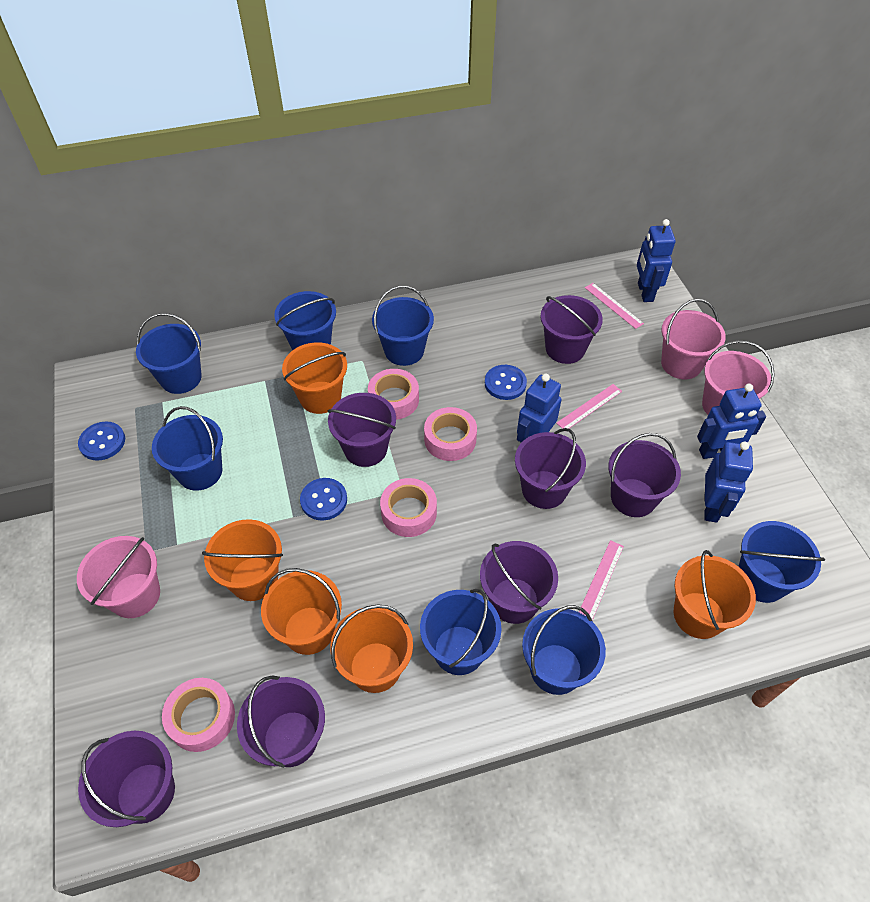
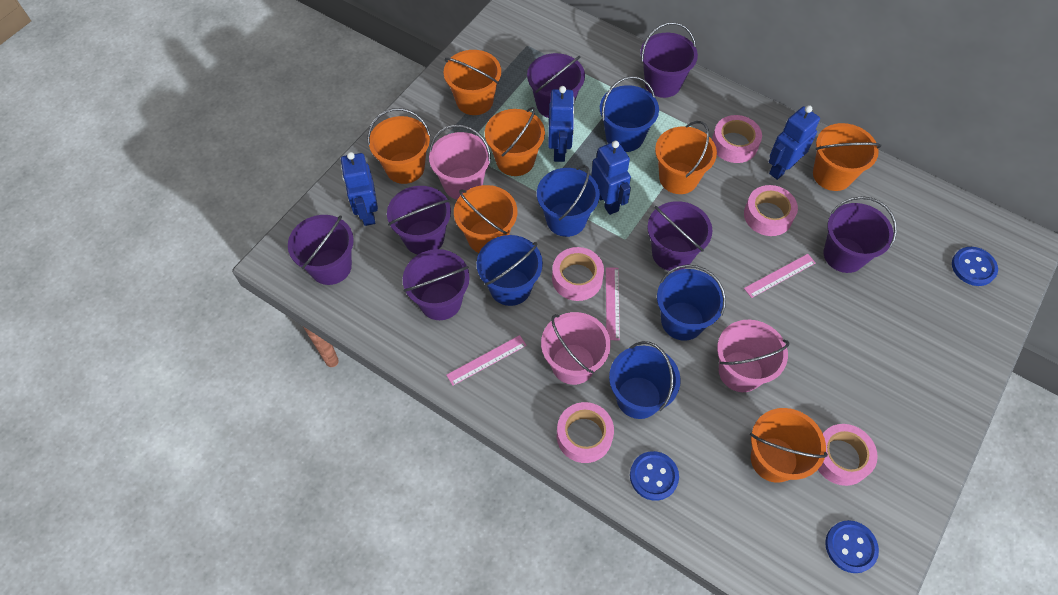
blue bucket: 7 -> 5
orange bucket: 5 -> 7
pink tape: 4 -> 5

